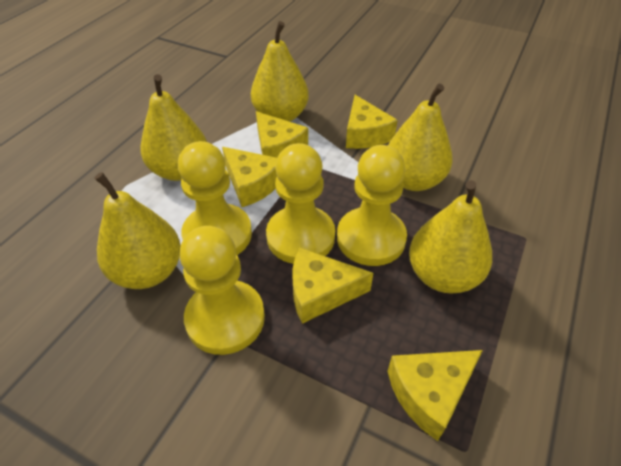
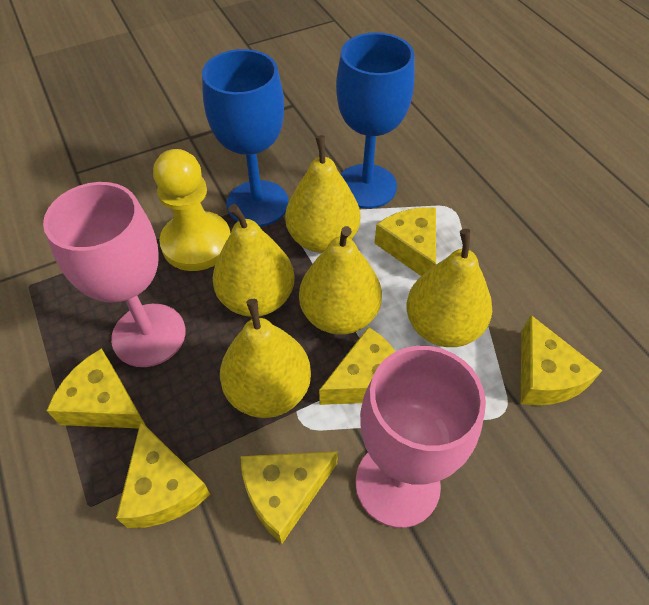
blue goblet: 0 -> 2
pink goblet: 0 -> 2
yellow cheese: 5 -> 6
yellow pawn: 4 -> 1

